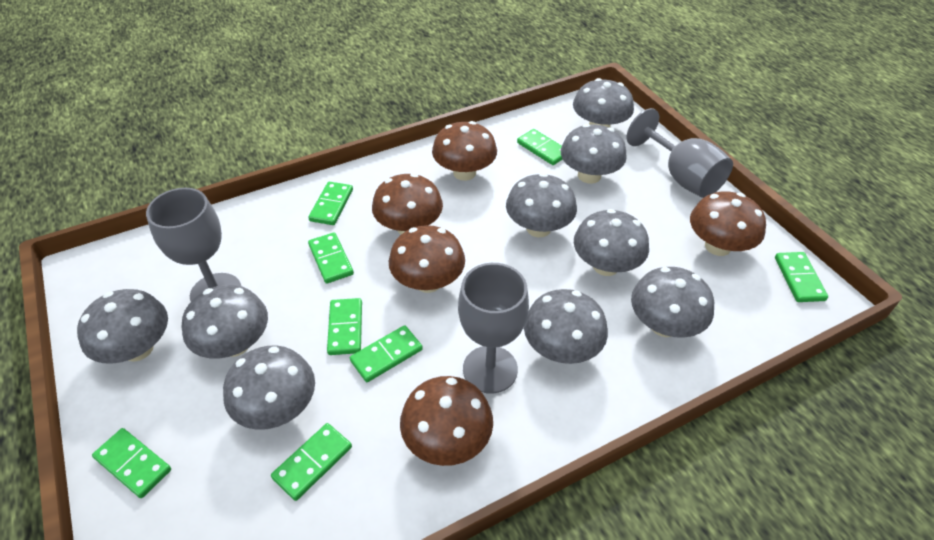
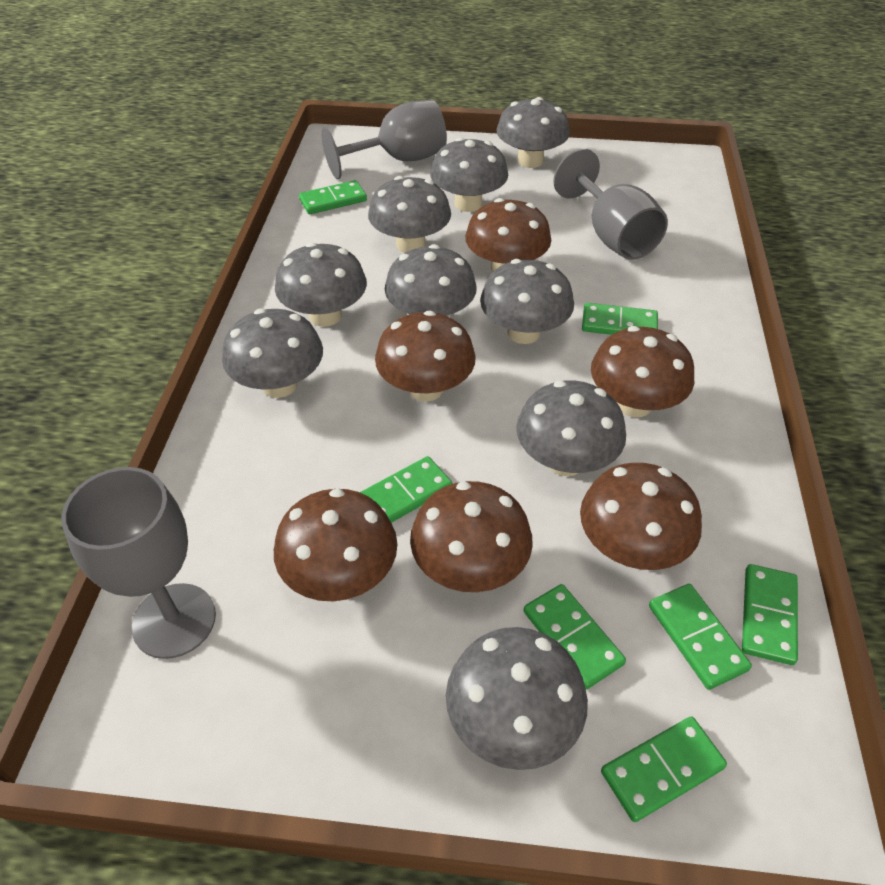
brown mushroom: 5 -> 6
green domino: 8 -> 7

